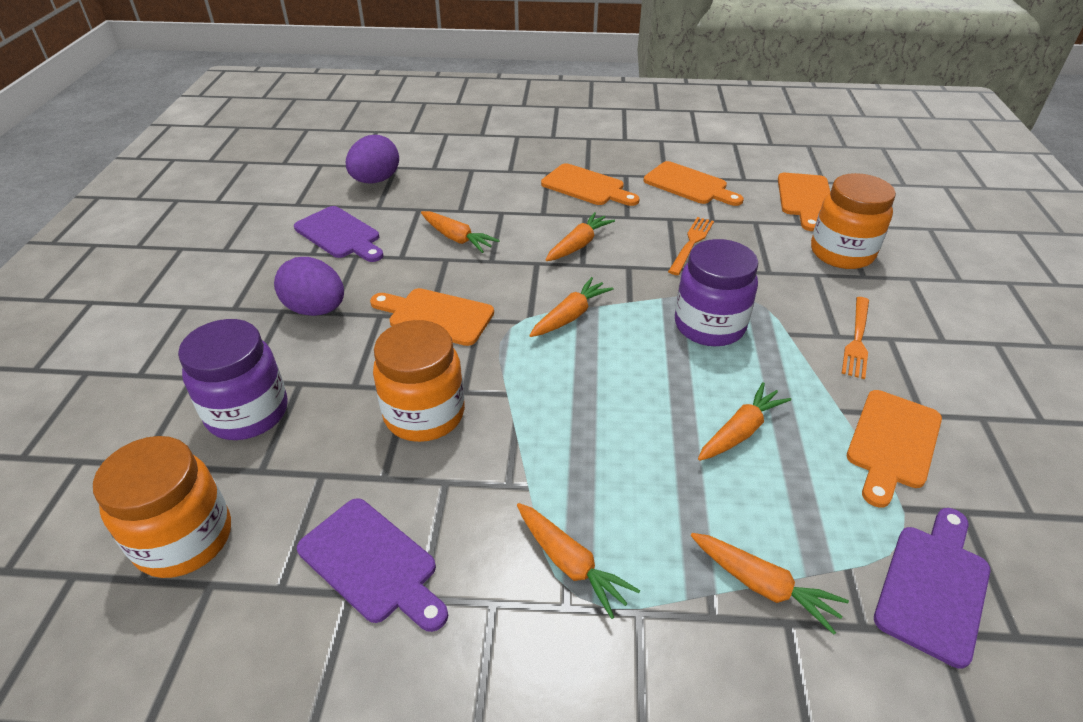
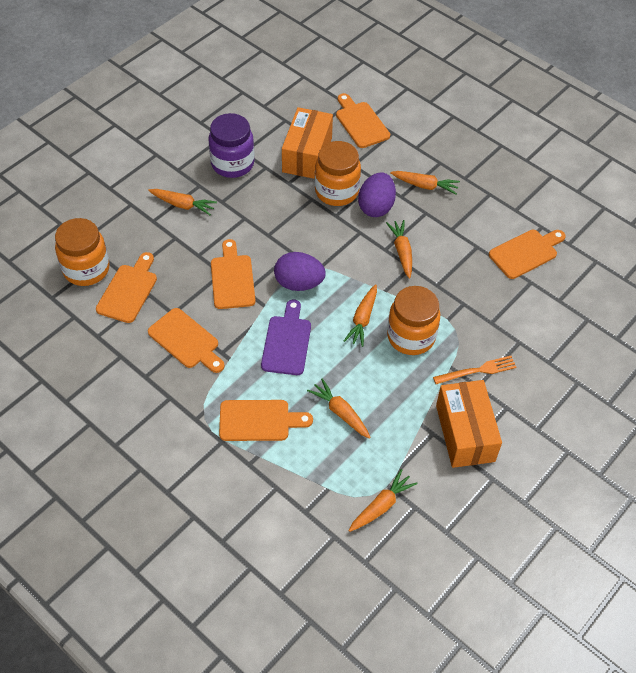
orange box: 0 -> 2
orange cutting board: 5 -> 6
orange fork: 2 -> 1
purple cutting board: 3 -> 1
purple jar: 2 -> 1

